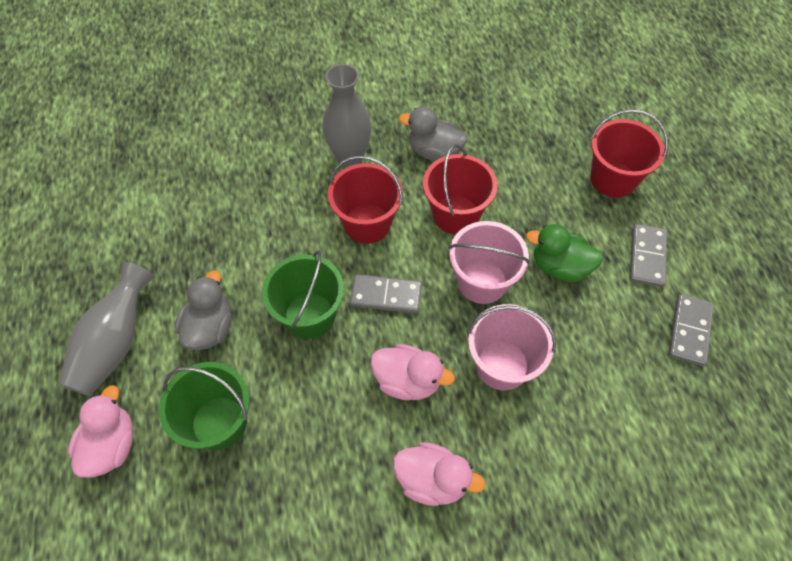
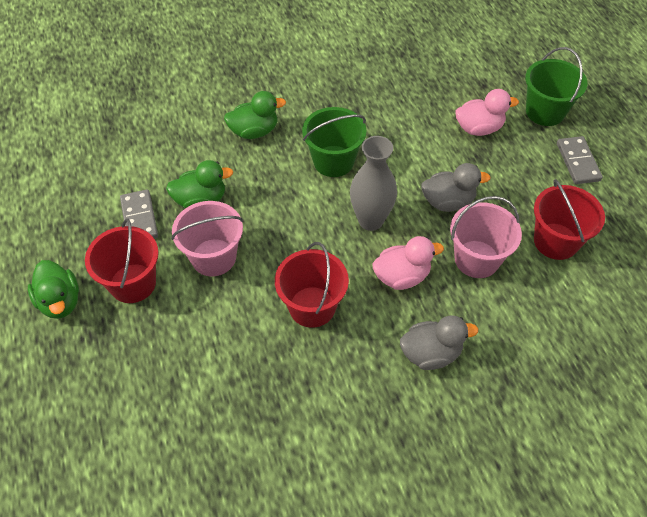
green duck: 1 -> 3
grey domino: 3 -> 2
grey vase: 2 -> 1
pink duck: 3 -> 2

